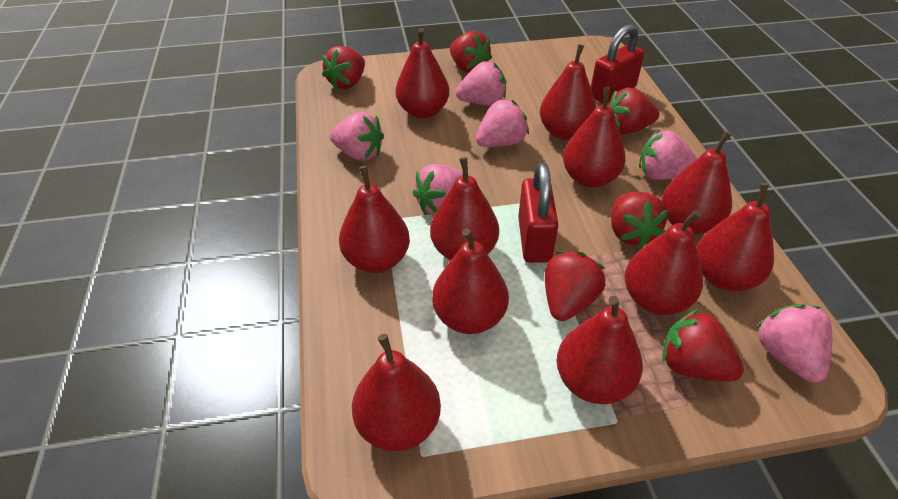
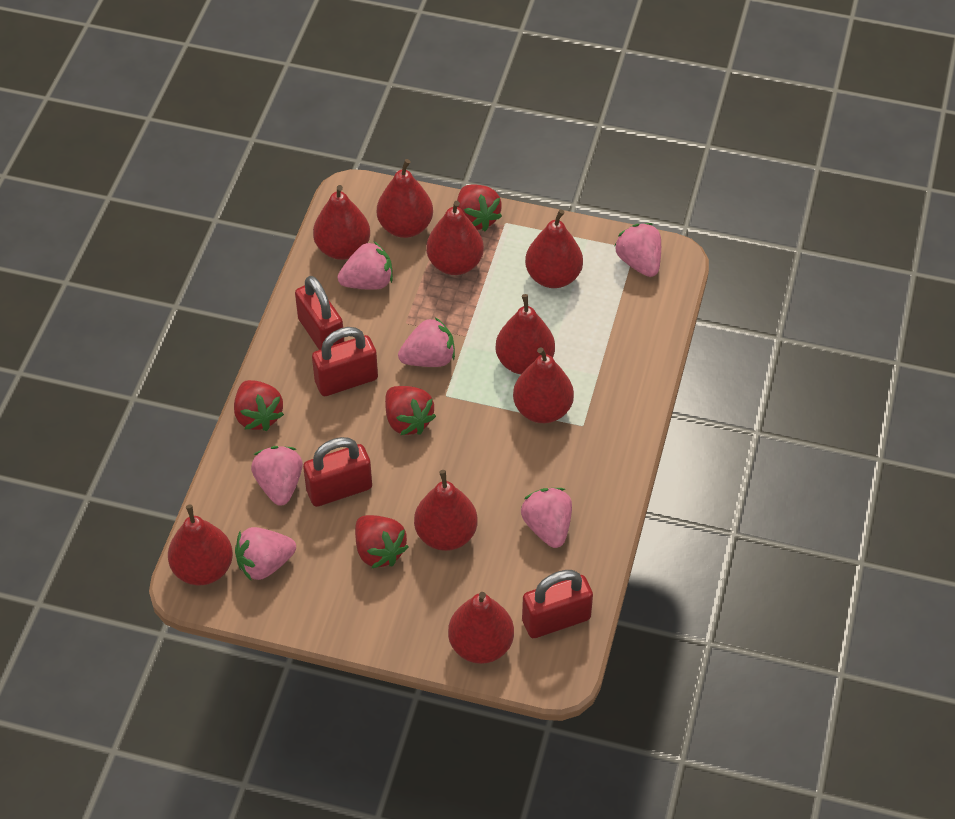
red padlock: 2 -> 4
red pear: 11 -> 9
red strawberry: 6 -> 4

